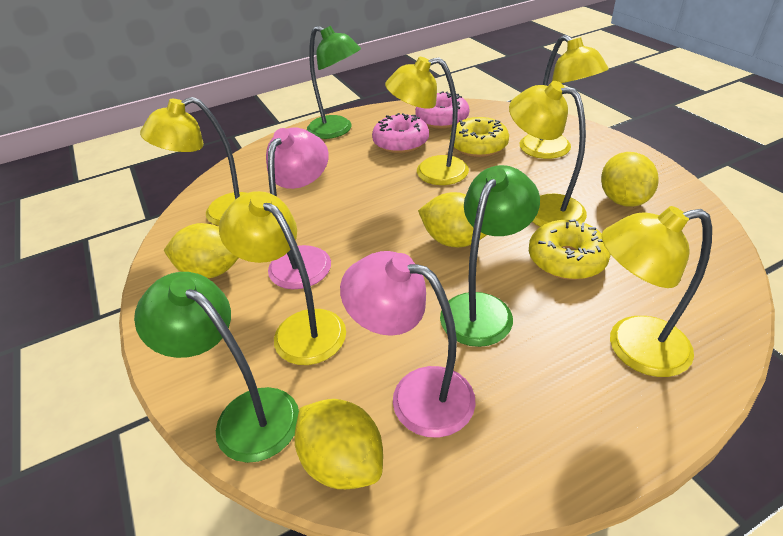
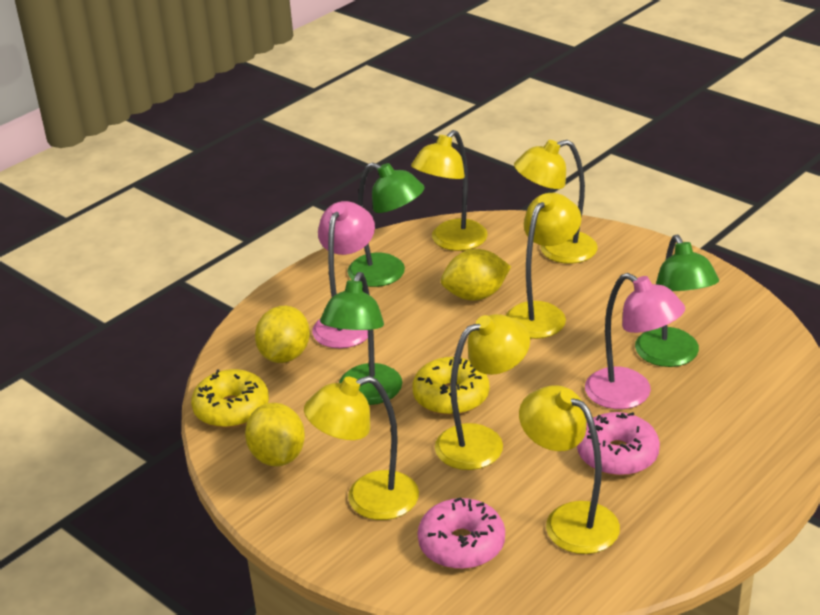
yellow lemon: 4 -> 3

